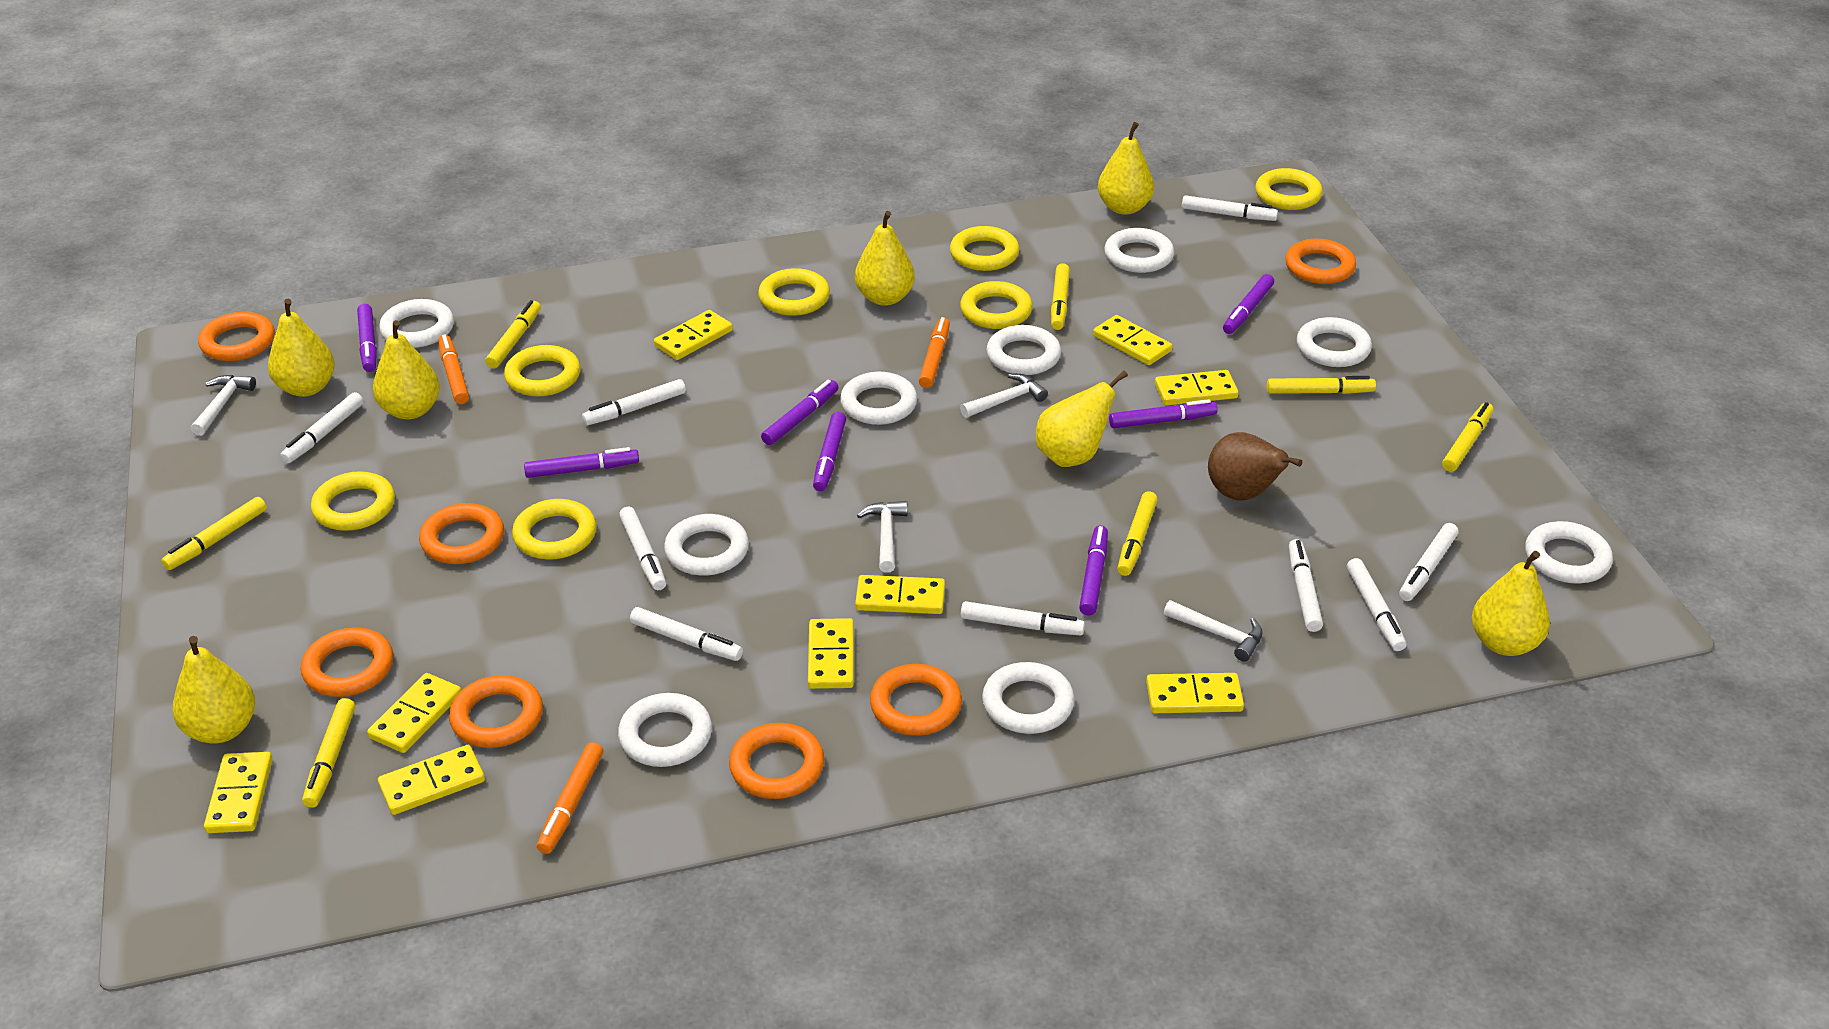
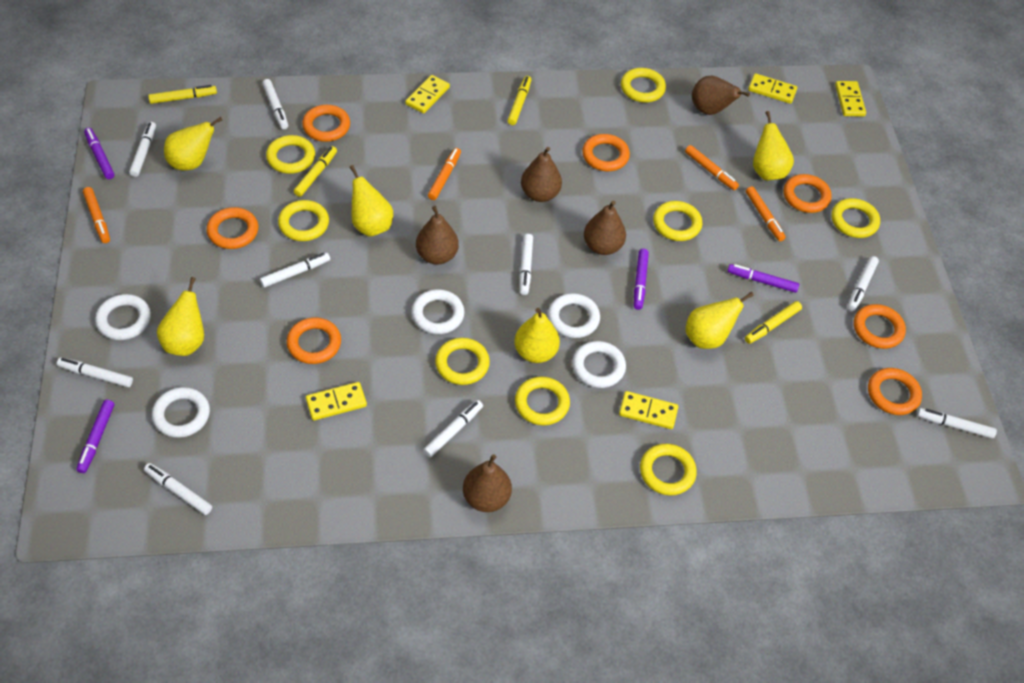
brown pear: 1 -> 5
orange marker: 3 -> 4
purple marker: 7 -> 4
white hammer: 4 -> 0
white ring: 9 -> 5
yellow domino: 9 -> 5
yellow marker: 7 -> 4
yellow pear: 7 -> 6
yellow ring: 7 -> 8

